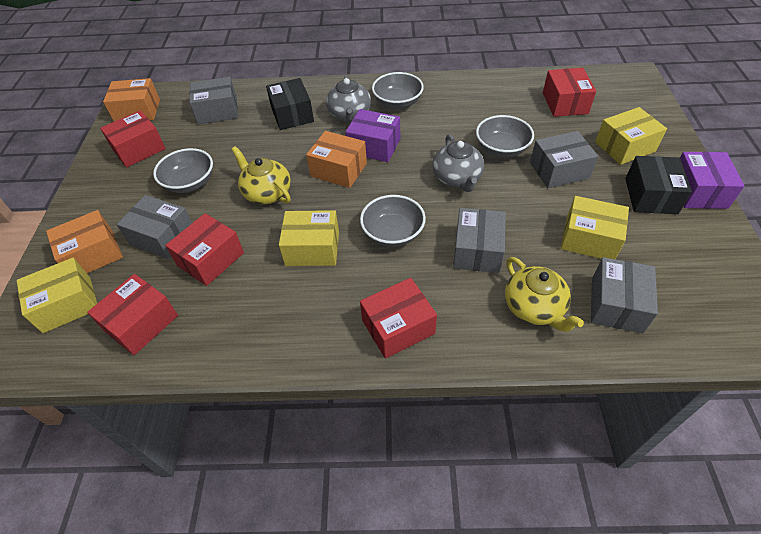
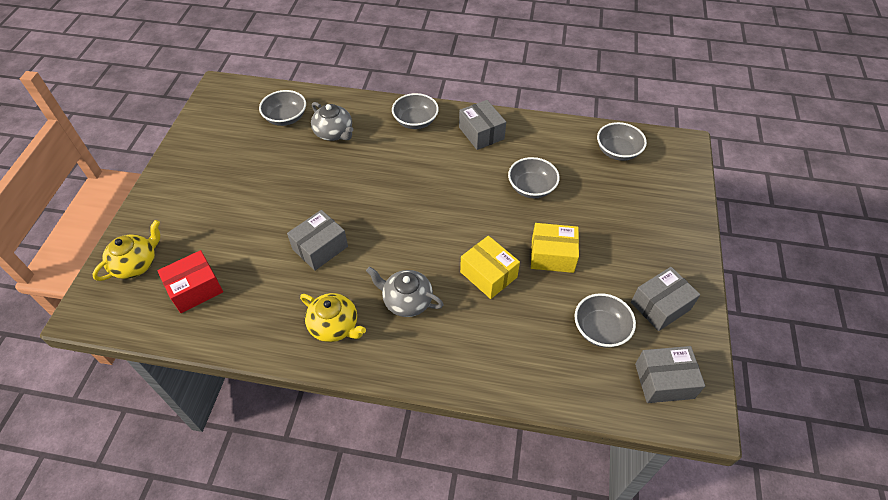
black box: 2 -> 0
grey bowl: 4 -> 5
grey box: 5 -> 4
orange box: 3 -> 0
purple box: 2 -> 0
red box: 5 -> 1
yellow box: 4 -> 2

